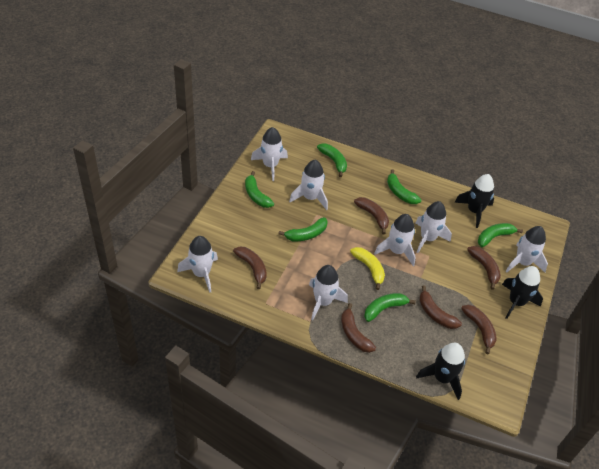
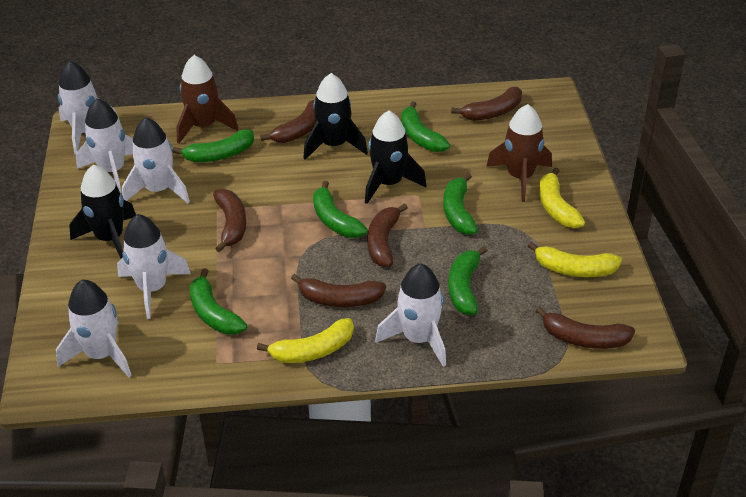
brown rocket: 0 -> 2
white rocket: 7 -> 6
yellow banana: 1 -> 3

